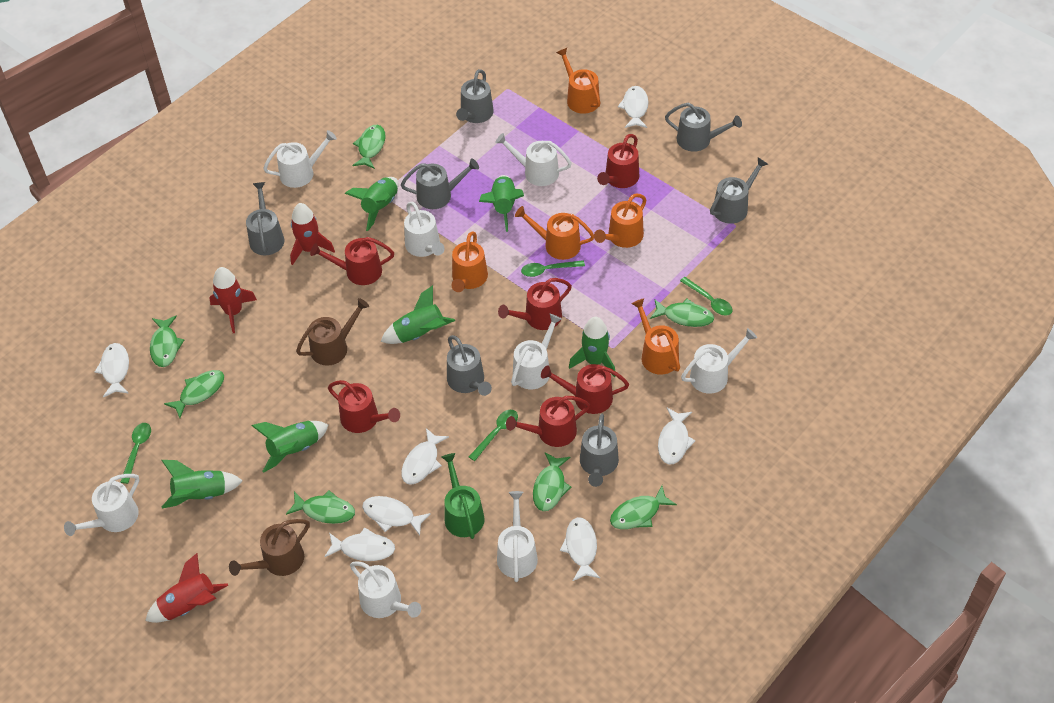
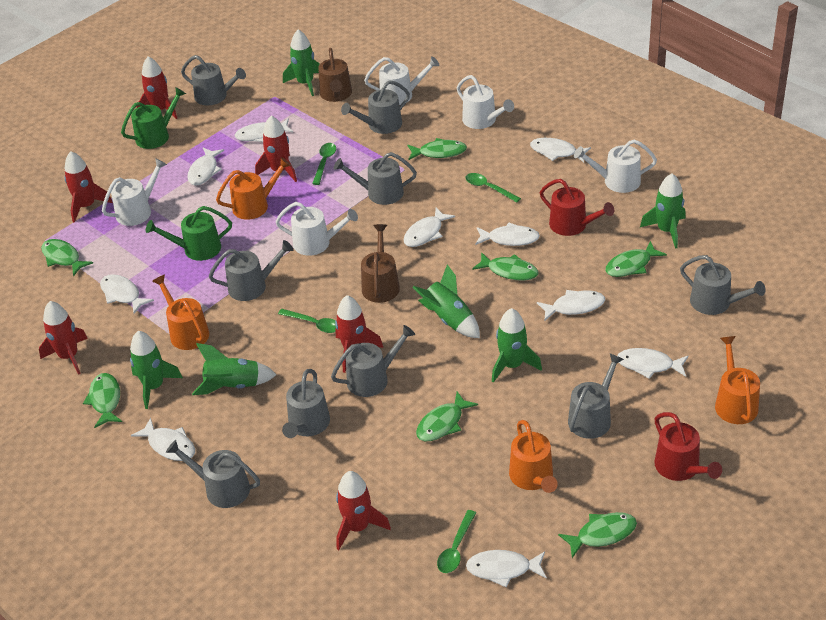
green watering can: 1 -> 2
grey watering can: 7 -> 9
orange watering can: 5 -> 4
red rocket: 3 -> 6
red watering can: 6 -> 2
white fish: 7 -> 10
white watering can: 8 -> 5

